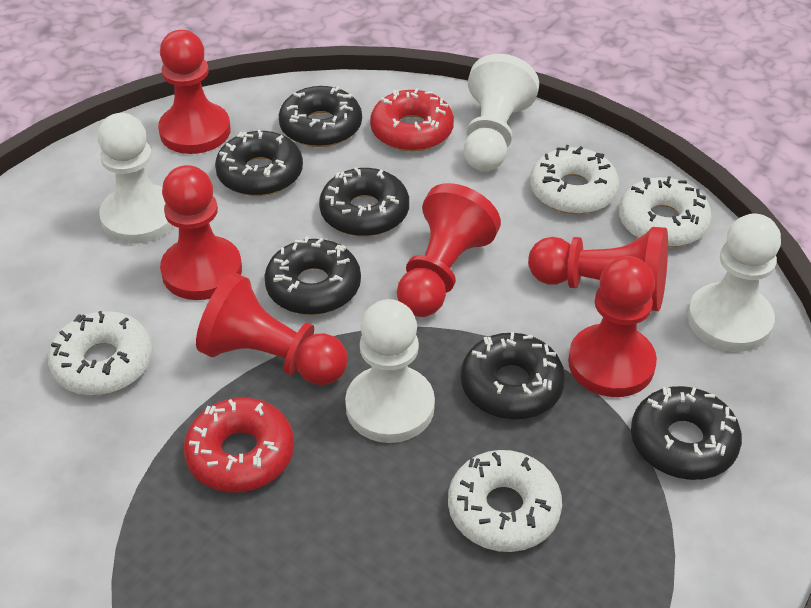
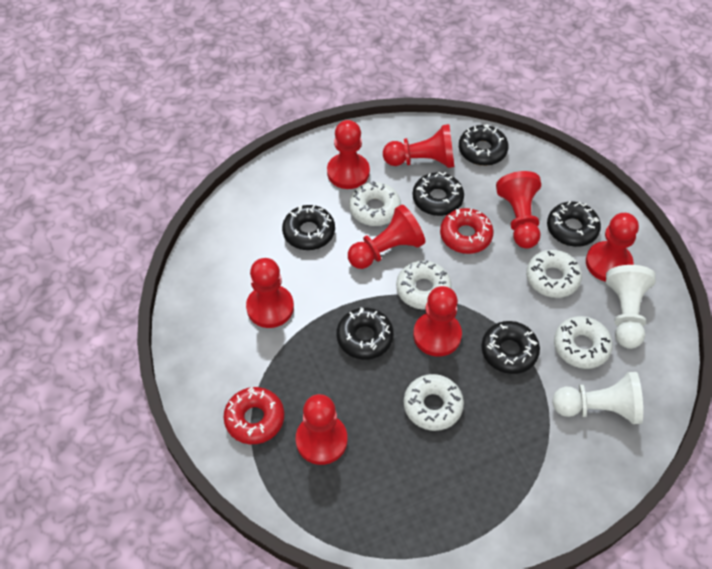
red pawn: 6 -> 8
white donut: 4 -> 5
white pawn: 4 -> 2

